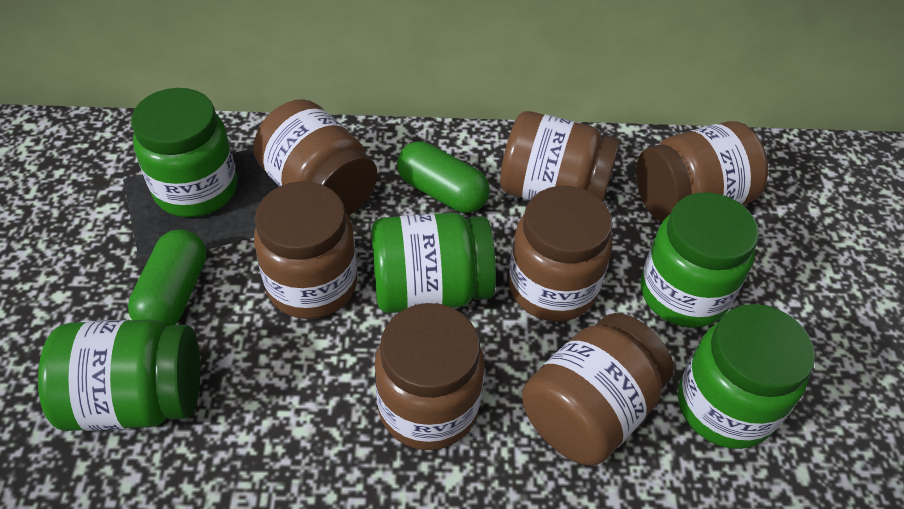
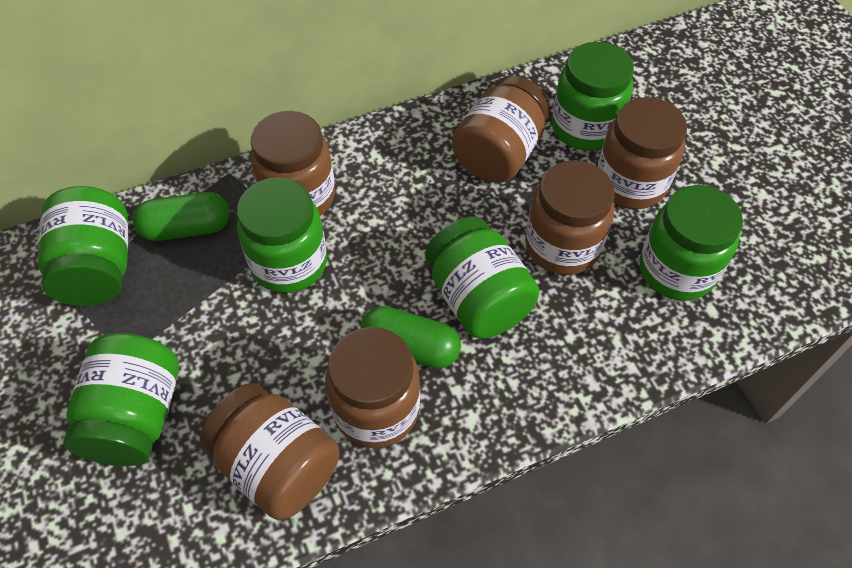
brown jar: 7 -> 6
green jar: 5 -> 6

